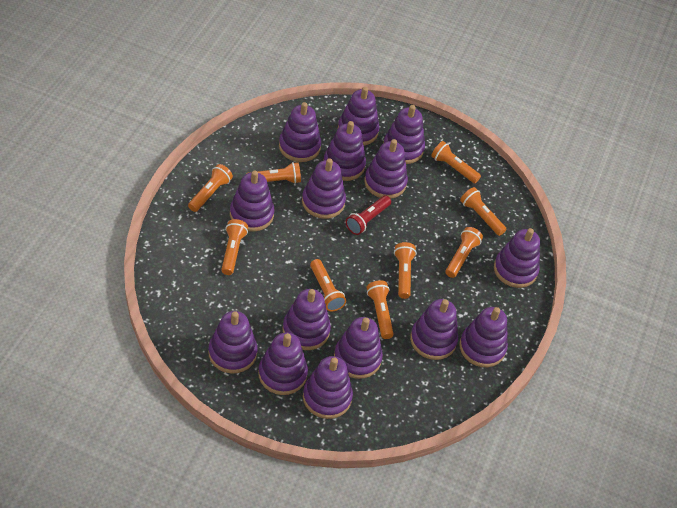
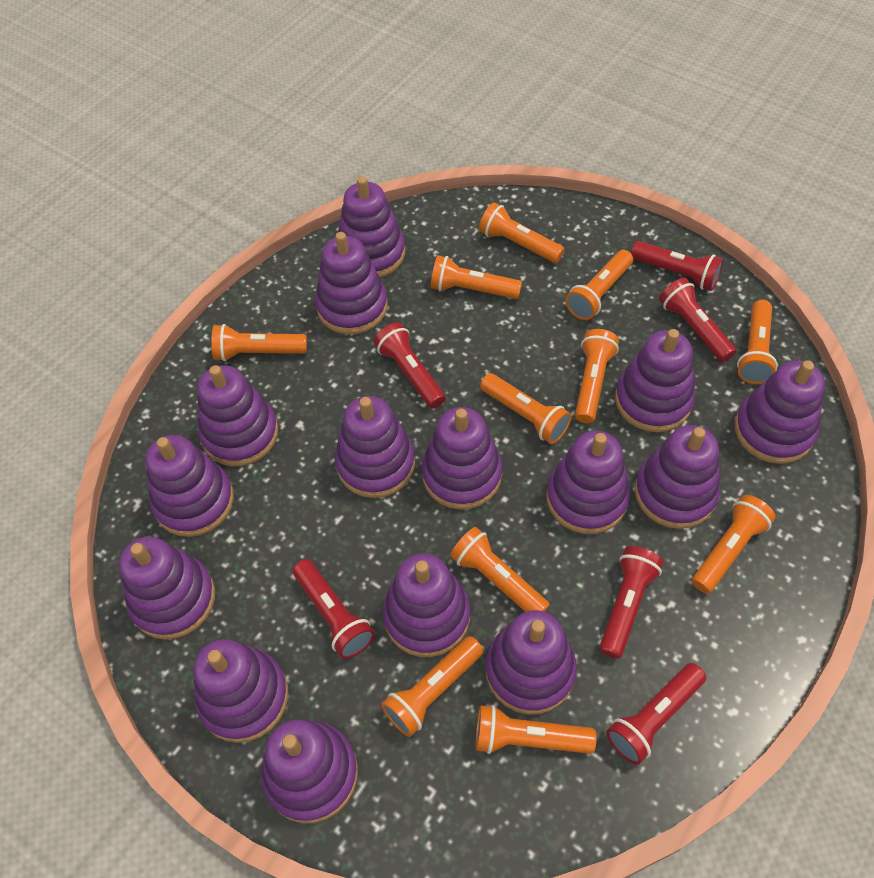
orange flashlight: 9 -> 11
red flashlight: 1 -> 6

